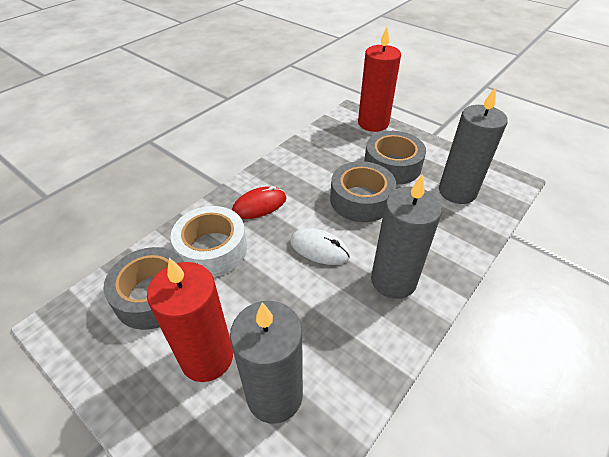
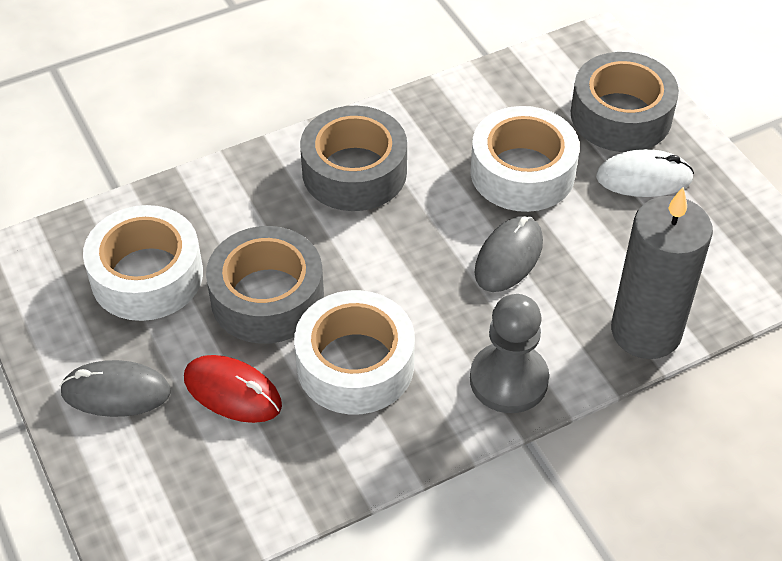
grey candle: 3 -> 1
grey mouse: 0 -> 2
grey pawn: 0 -> 1
red candle: 2 -> 0
white tape: 1 -> 3

